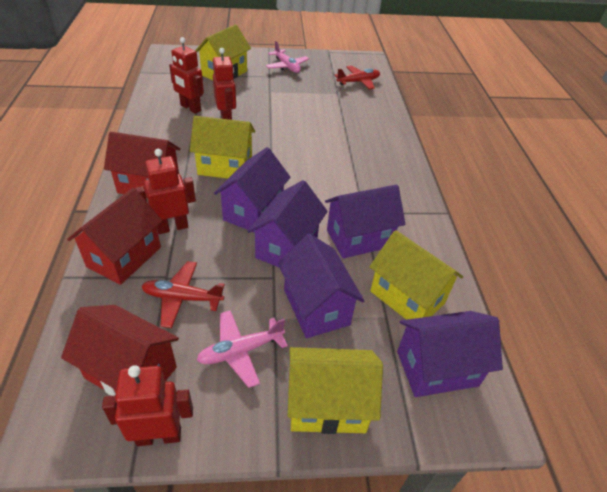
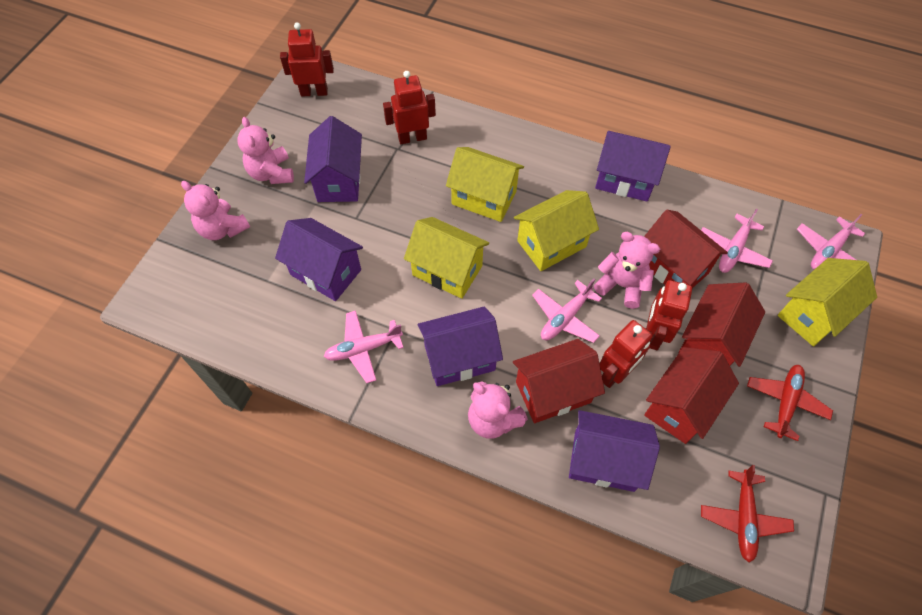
pink plane: 2 -> 4
pink teddy bear: 0 -> 4
red house: 3 -> 4

